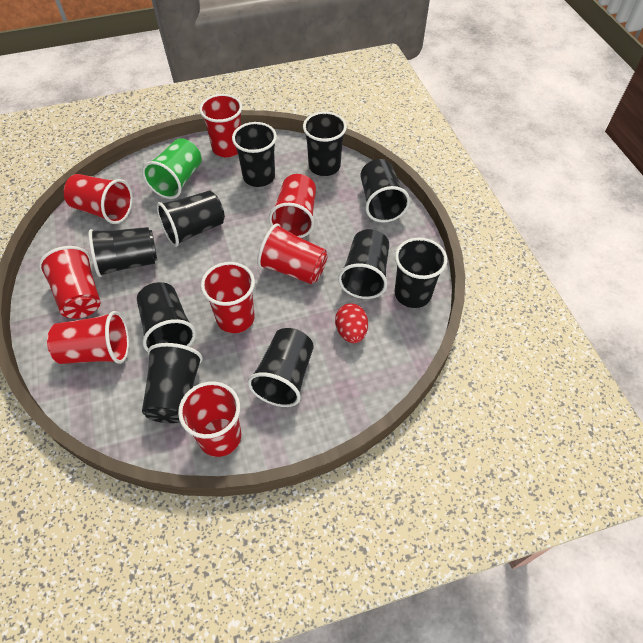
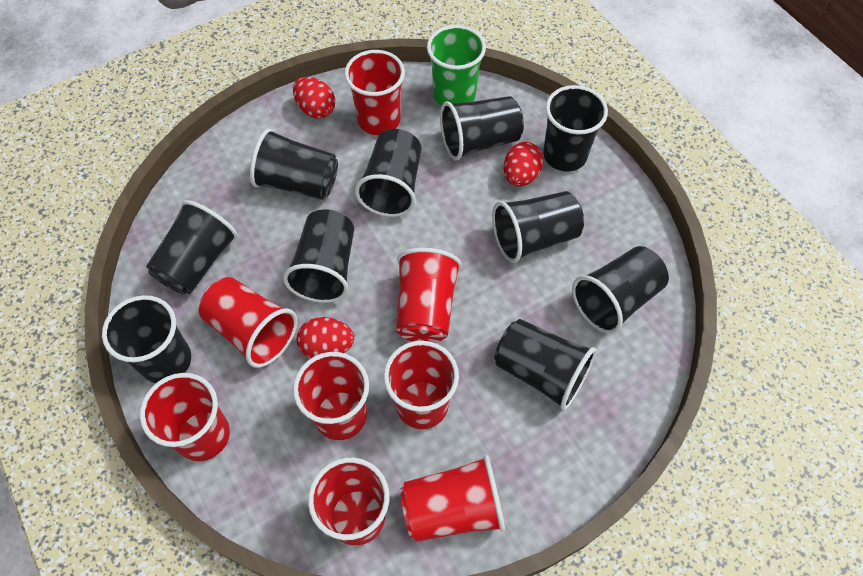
red egg: 1 -> 3

